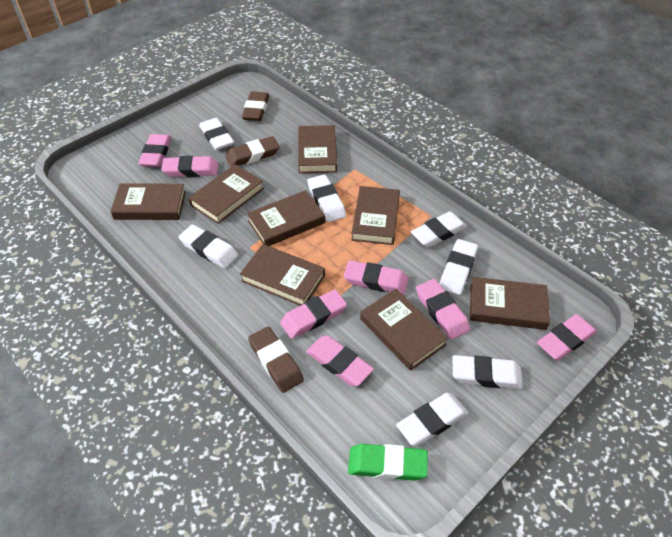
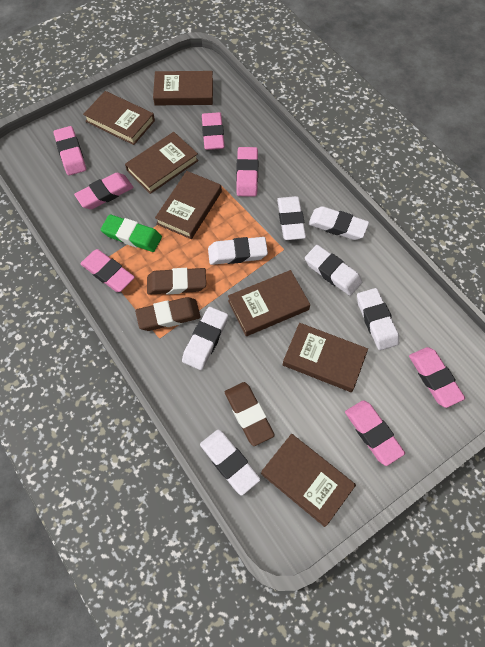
brown book: 8 -> 7

